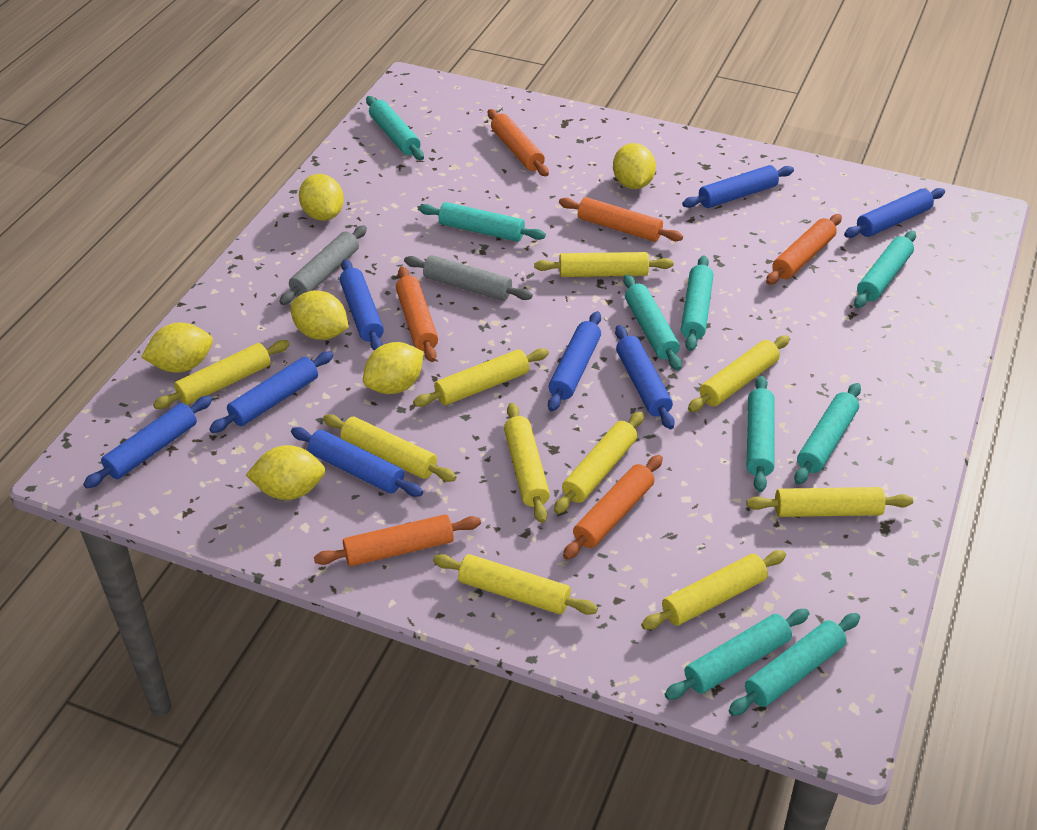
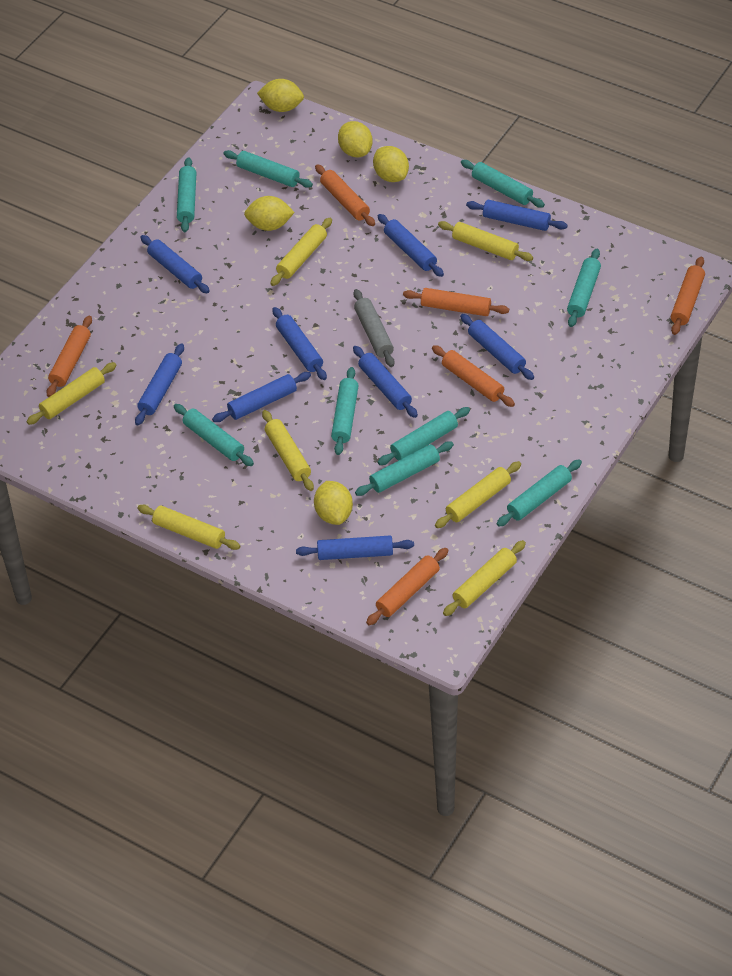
blue rolling pin: 8 -> 9
grey rolling pin: 2 -> 1
yellow lemon: 6 -> 5
yellow rolling pin: 10 -> 7

